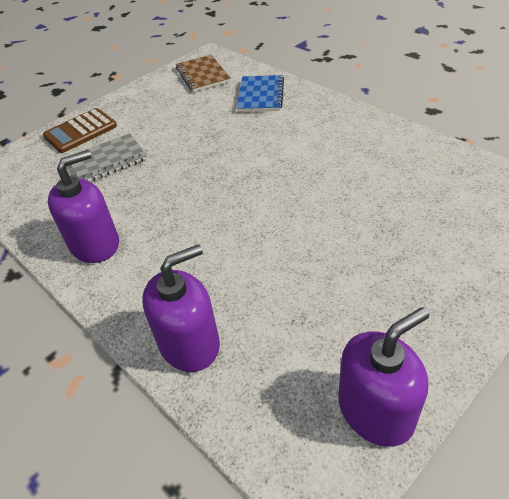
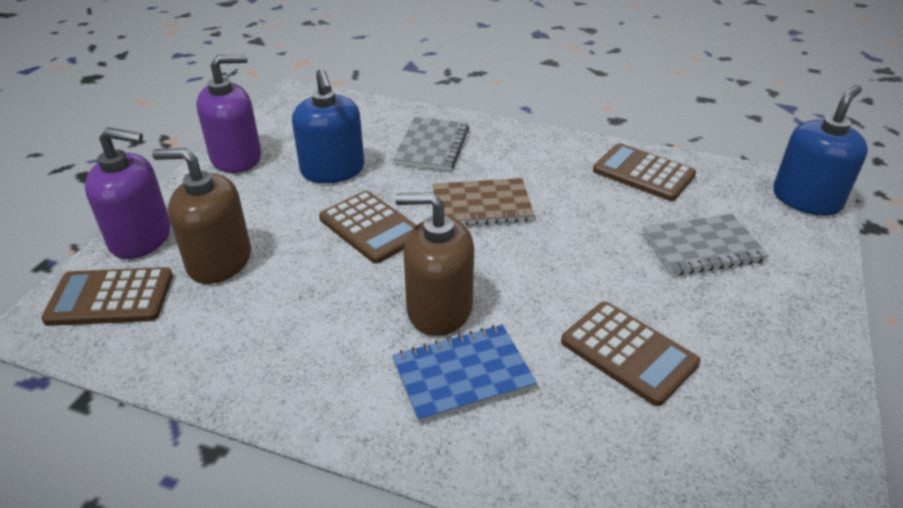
blue soap dispenser: 0 -> 2
brown calculator: 1 -> 4
brown soap dispenser: 0 -> 2
grey notebook: 1 -> 2
purple soap dispenser: 3 -> 2

